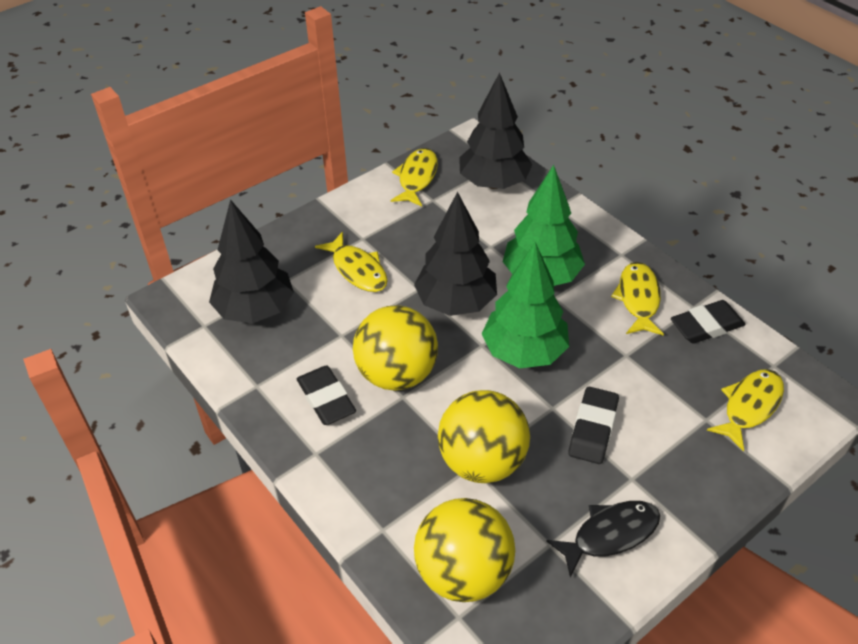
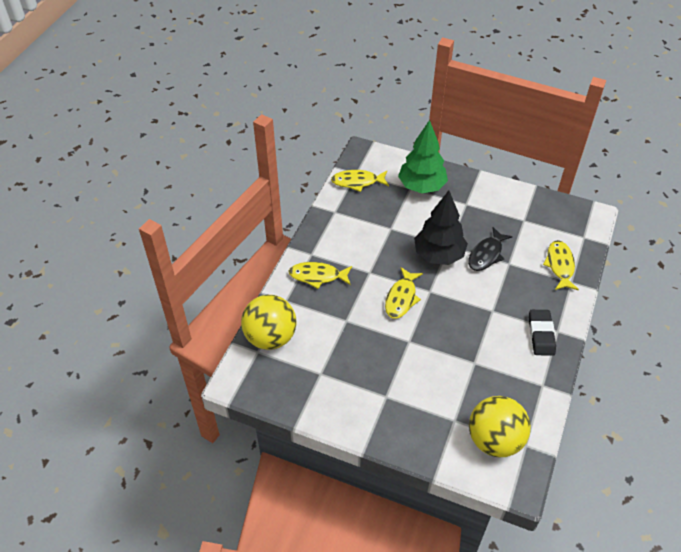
black eraser: 3 -> 1
black tree: 3 -> 1
green tree: 2 -> 1
yellow ball: 3 -> 2

